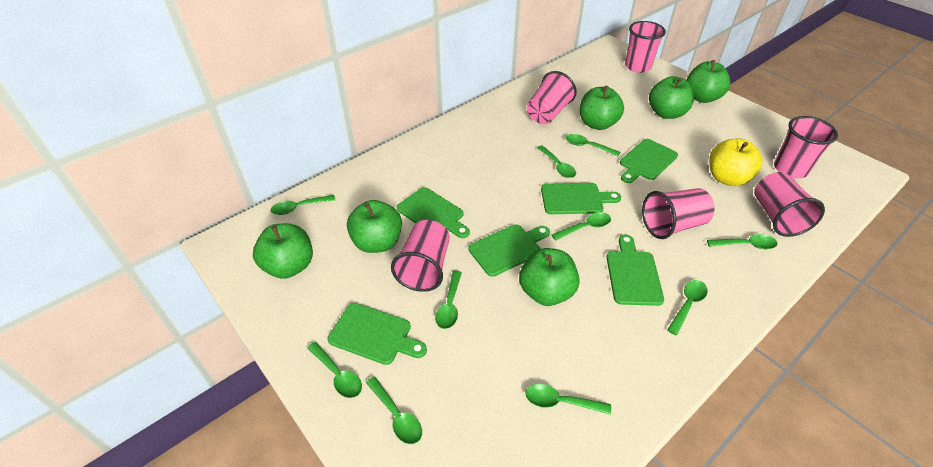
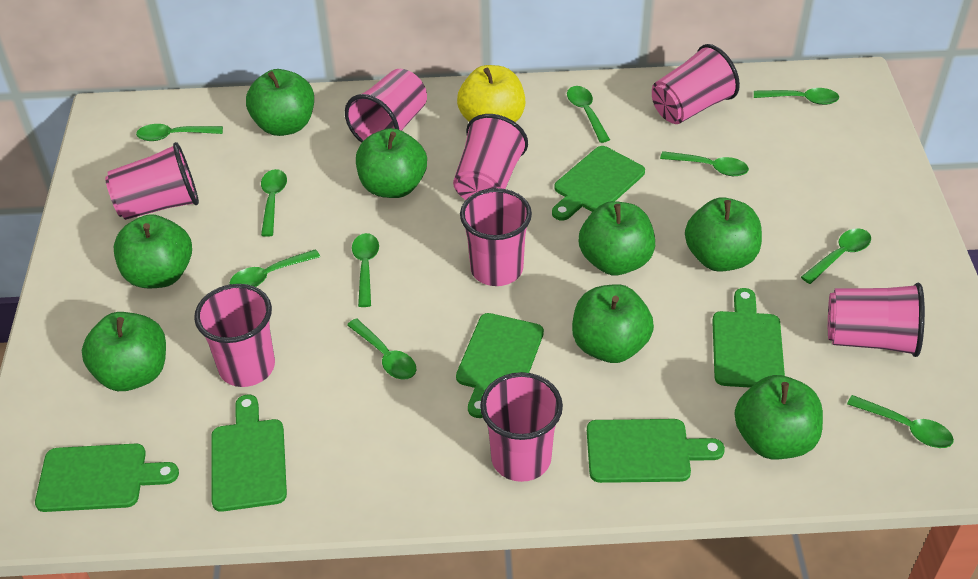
green apple: 6 -> 8
pink cup: 6 -> 8

